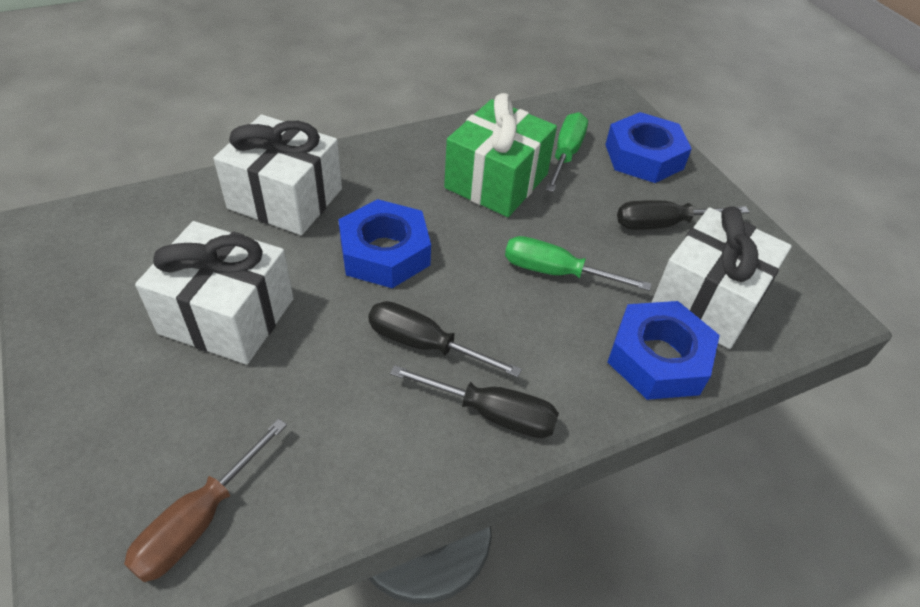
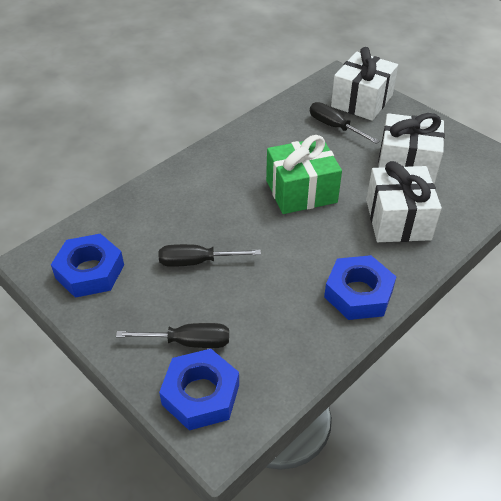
brown screwdriver: 1 -> 0
green screwdriver: 2 -> 0

